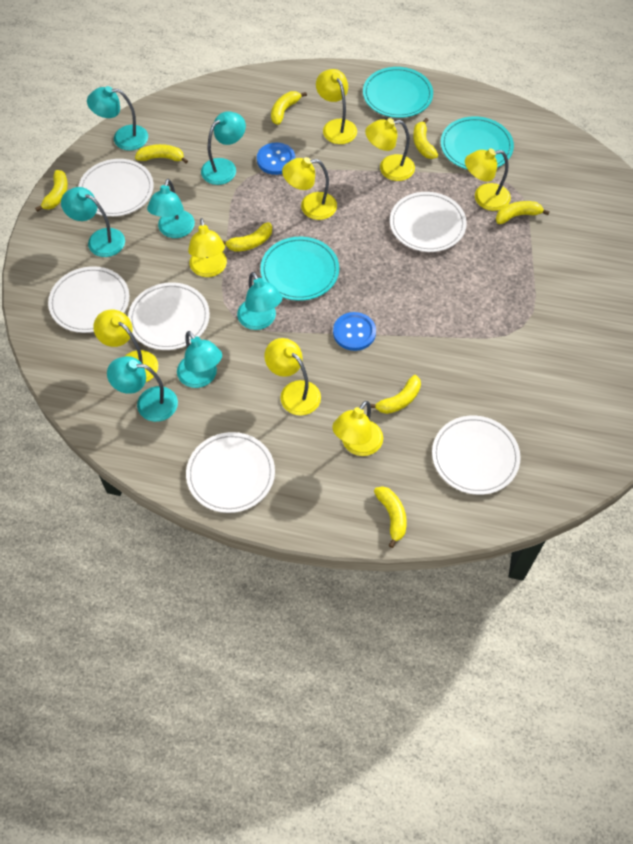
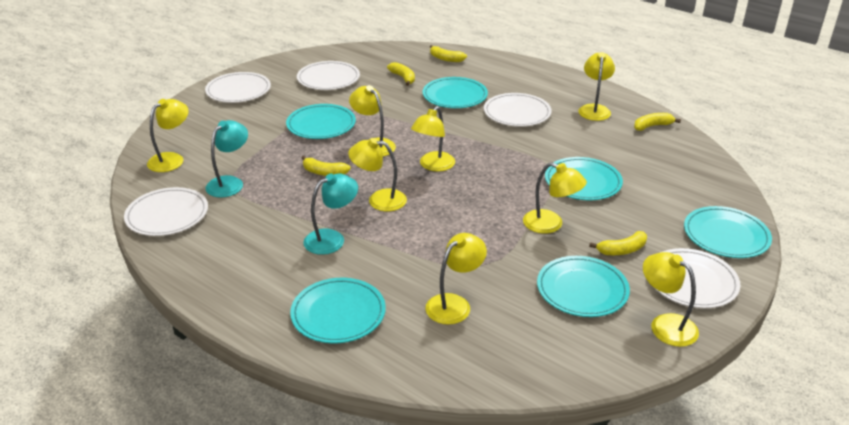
blue button: 2 -> 0
turquoise lamp: 7 -> 2
turquoise plate: 3 -> 6
white plate: 6 -> 5
yellow banana: 8 -> 5

